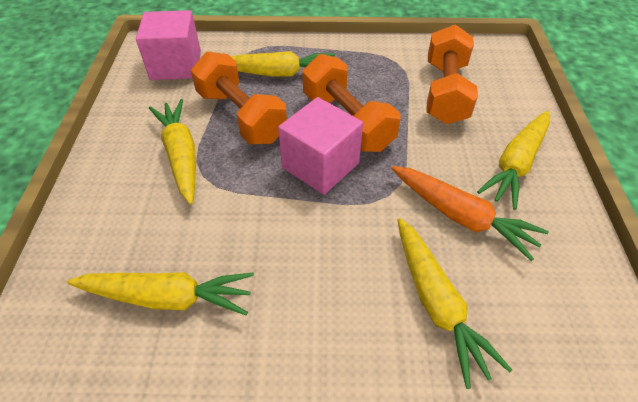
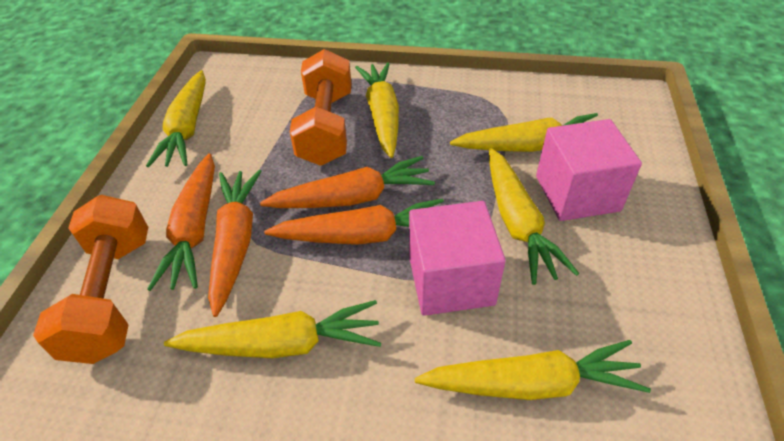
orange carrot: 1 -> 4
orange dumbbell: 3 -> 2
yellow carrot: 5 -> 6

